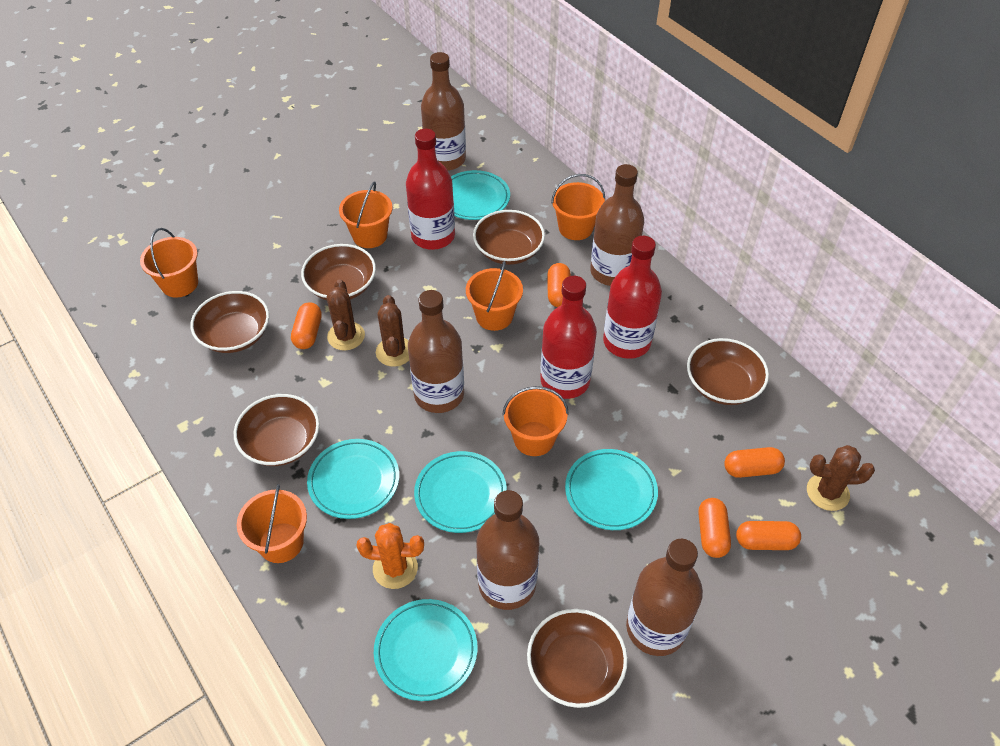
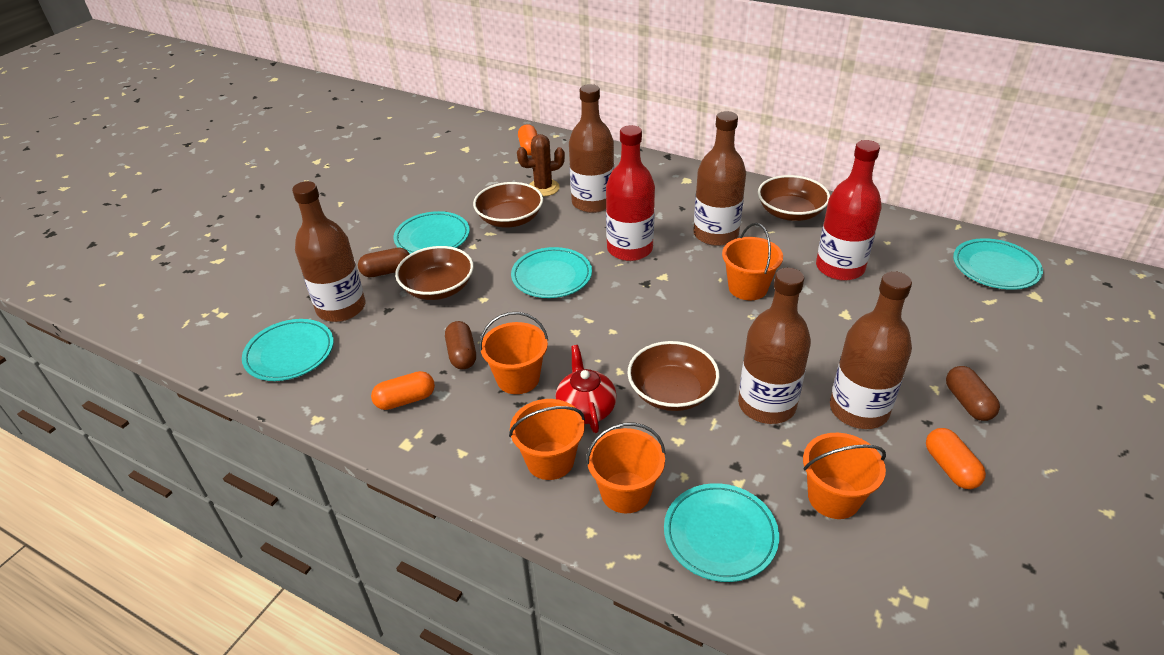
brown bowl: 6 -> 4
brown cactus: 3 -> 1
brown capsule: 0 -> 3
orange bucket: 6 -> 5
orange cactus: 1 -> 0
orange capsule: 5 -> 3
red bottle: 3 -> 2
red teapot: 0 -> 1

